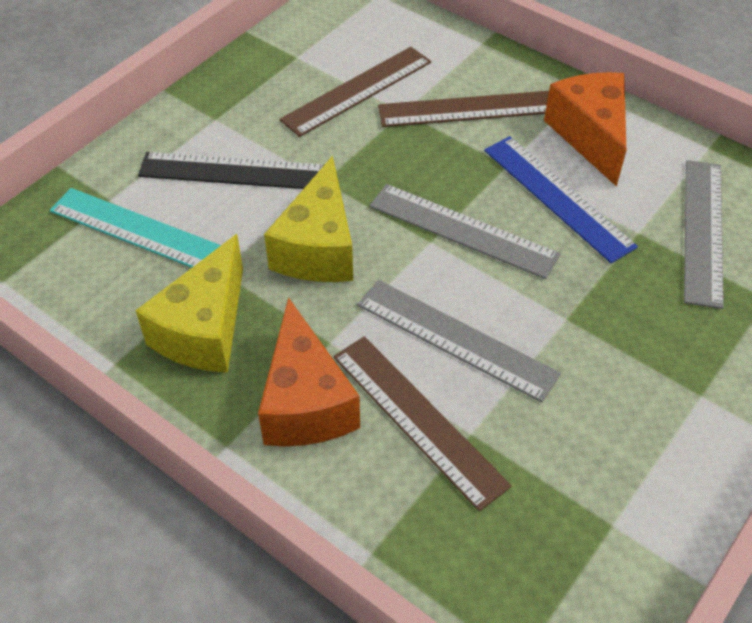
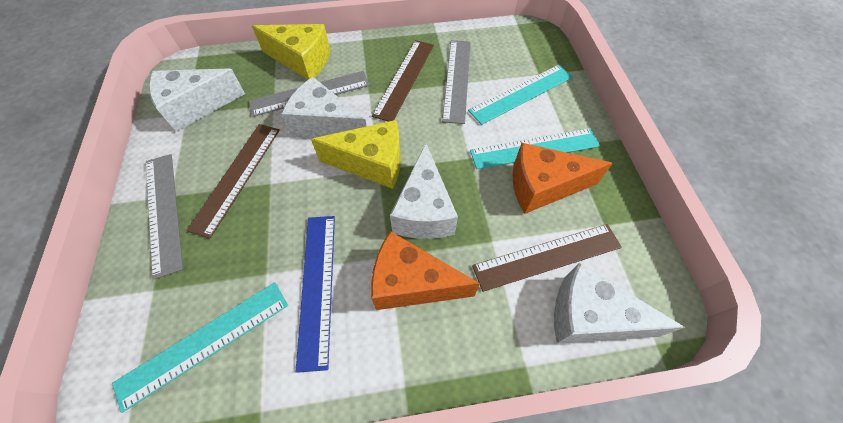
black ruler: 1 -> 0
turquoise ruler: 1 -> 3
white cheese: 0 -> 4

